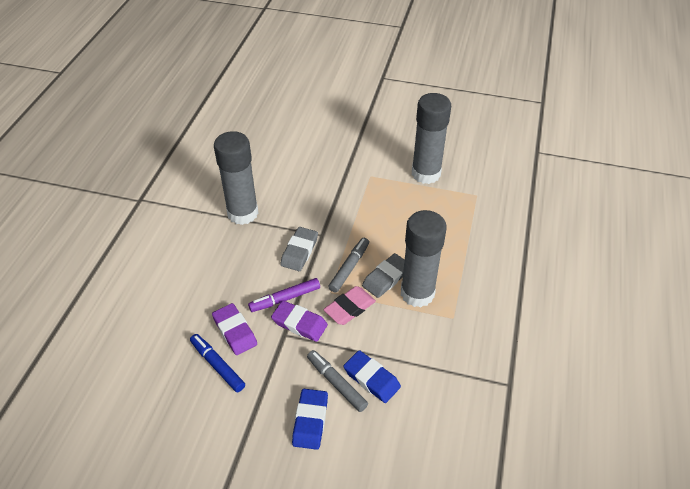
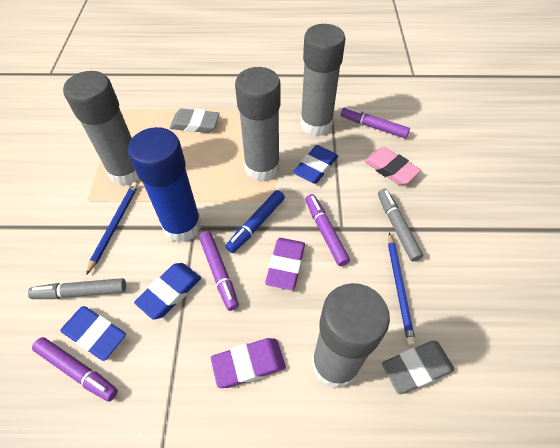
blue eraser: 2 -> 3
blue glue stick: 0 -> 1
blue pencil: 0 -> 2
grey glue stick: 3 -> 4
purple marker: 1 -> 4

